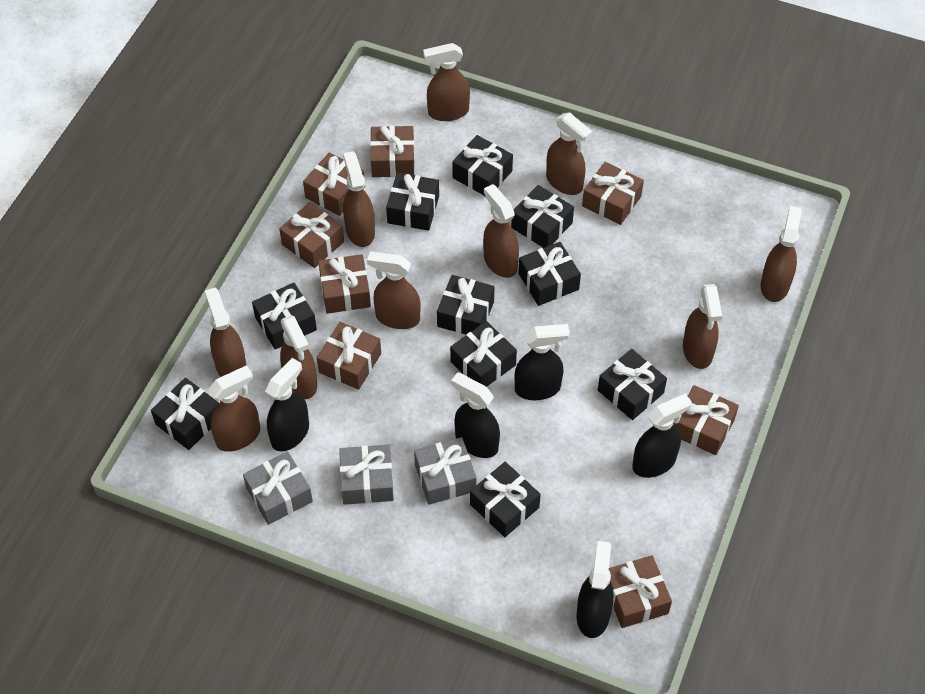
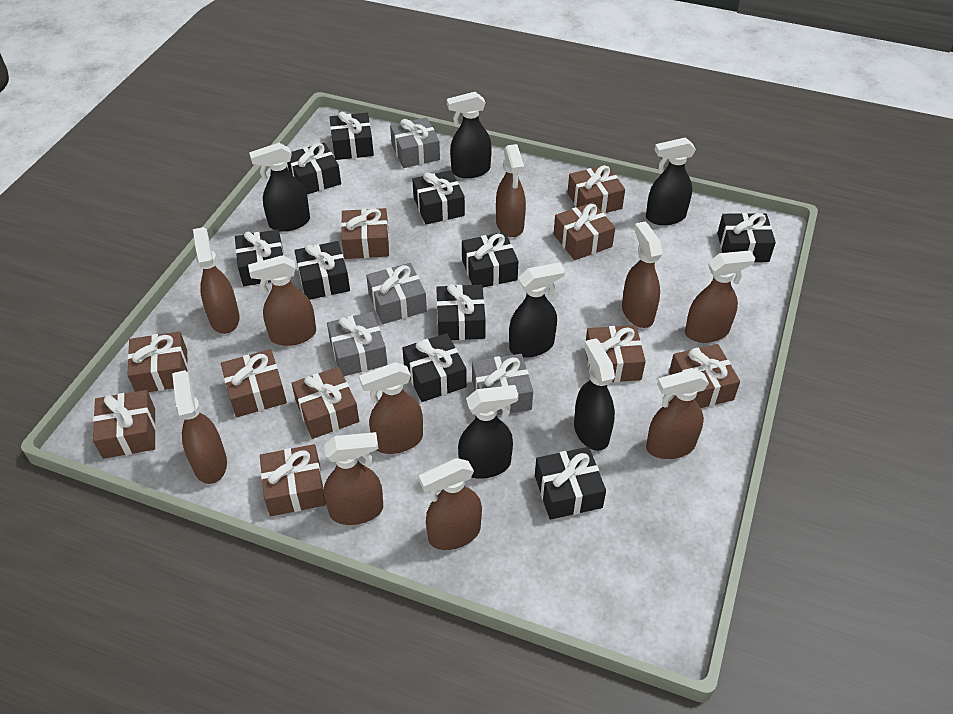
black spray bottle: 5 -> 6
brown gift: 8 -> 10
grey gift: 3 -> 4

